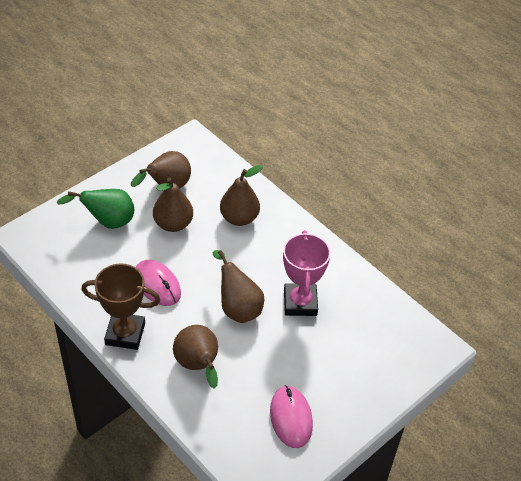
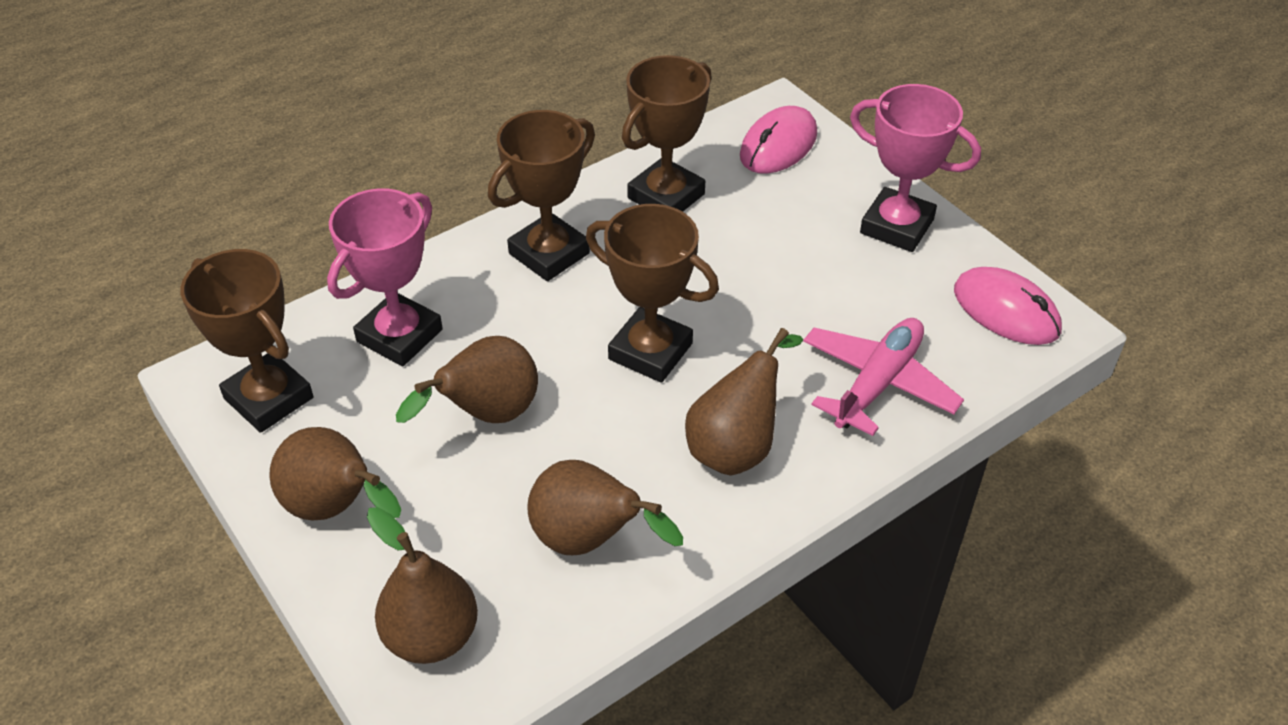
brown trophy: 1 -> 4
green pear: 1 -> 0
pink plane: 0 -> 1
pink trophy: 1 -> 2

